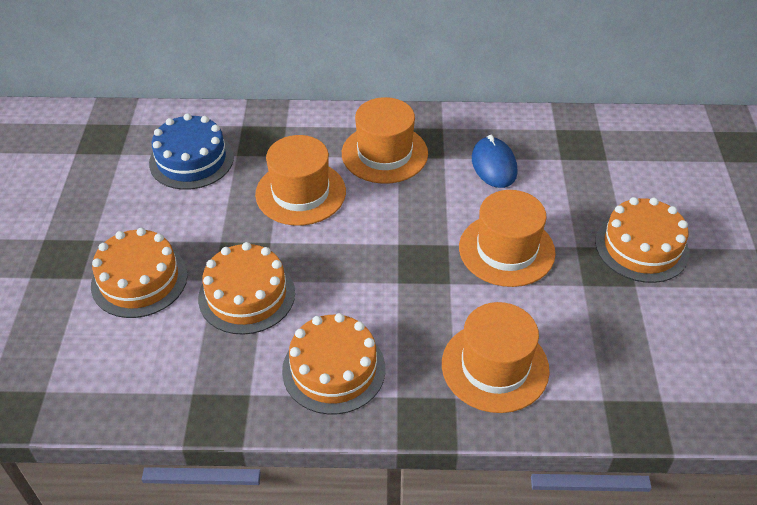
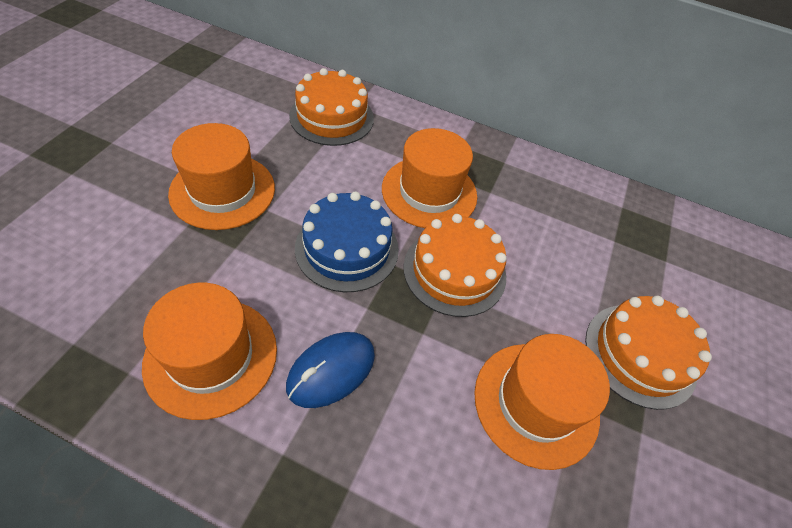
orange cake: 4 -> 3

